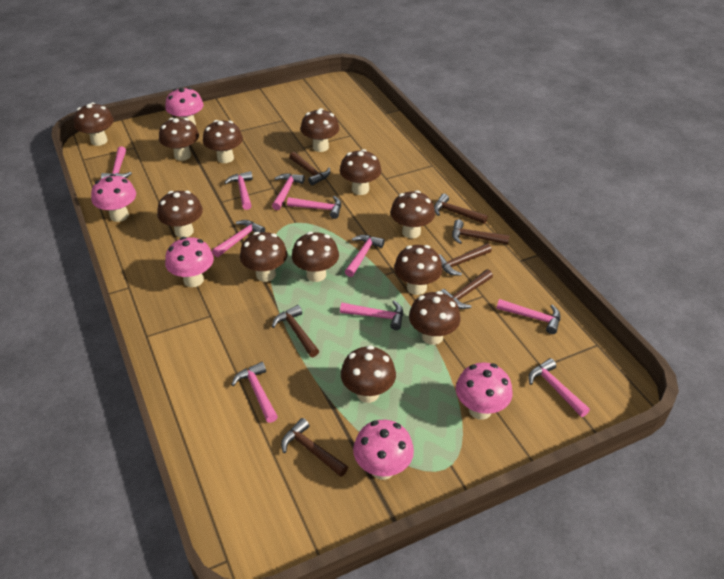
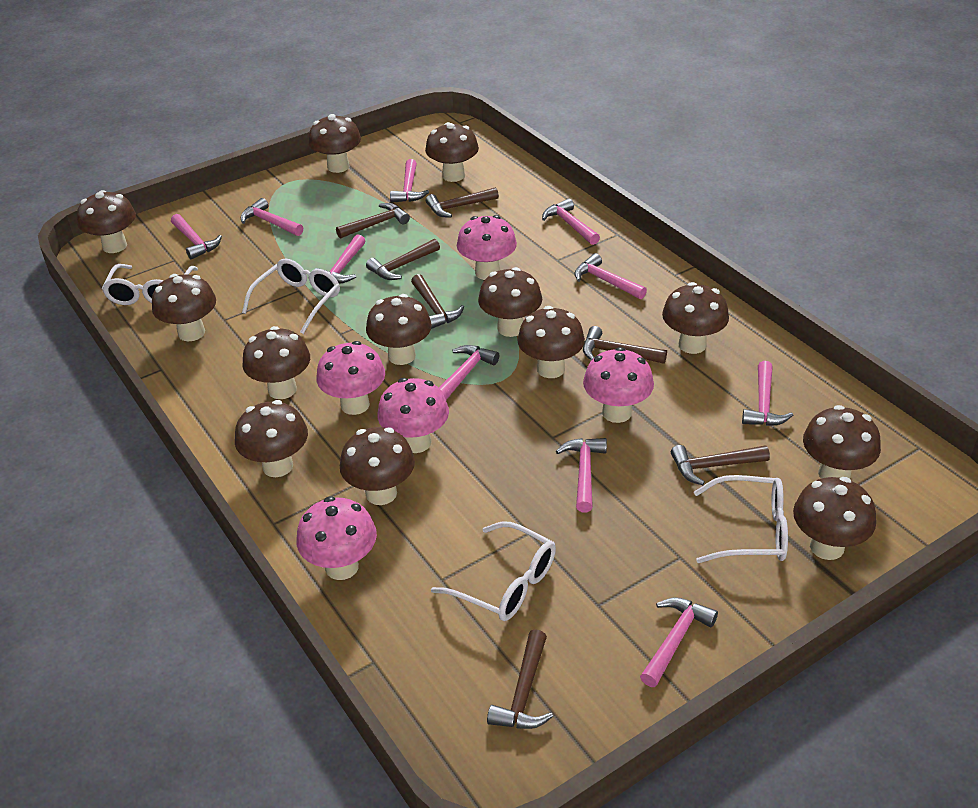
brown mushroom: 12 -> 13
white glasses: 0 -> 4

